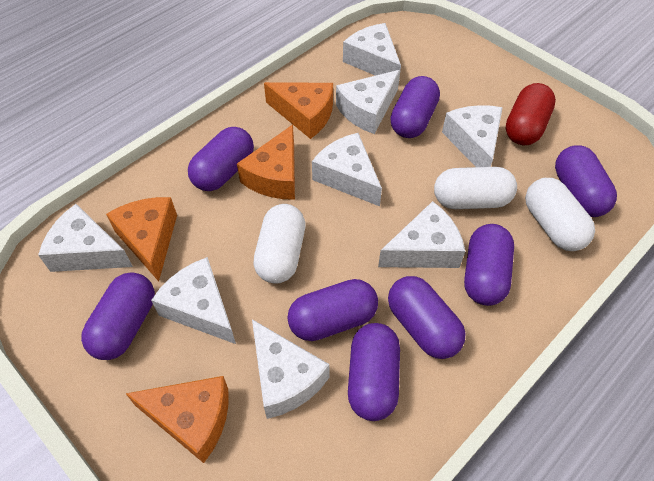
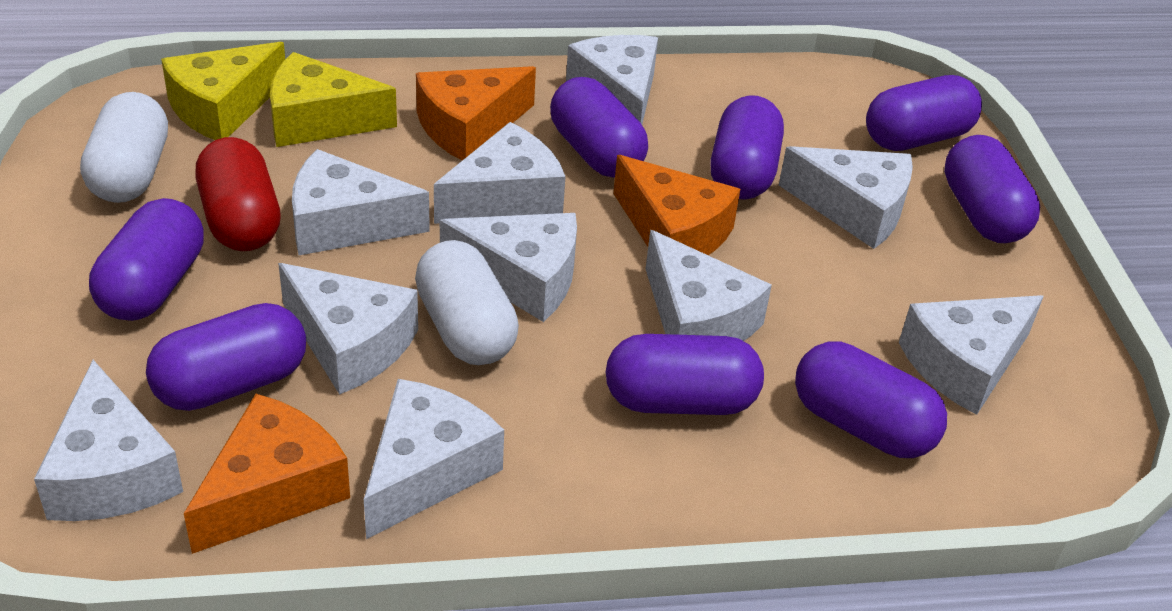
orange cheese: 4 -> 3
white capsule: 3 -> 2
white cheese: 8 -> 10
yellow cheese: 0 -> 2

